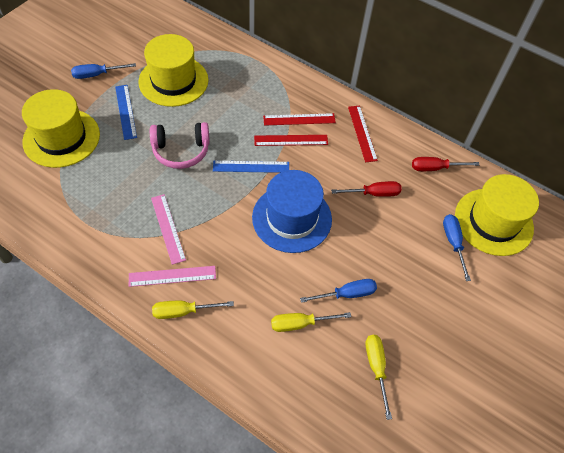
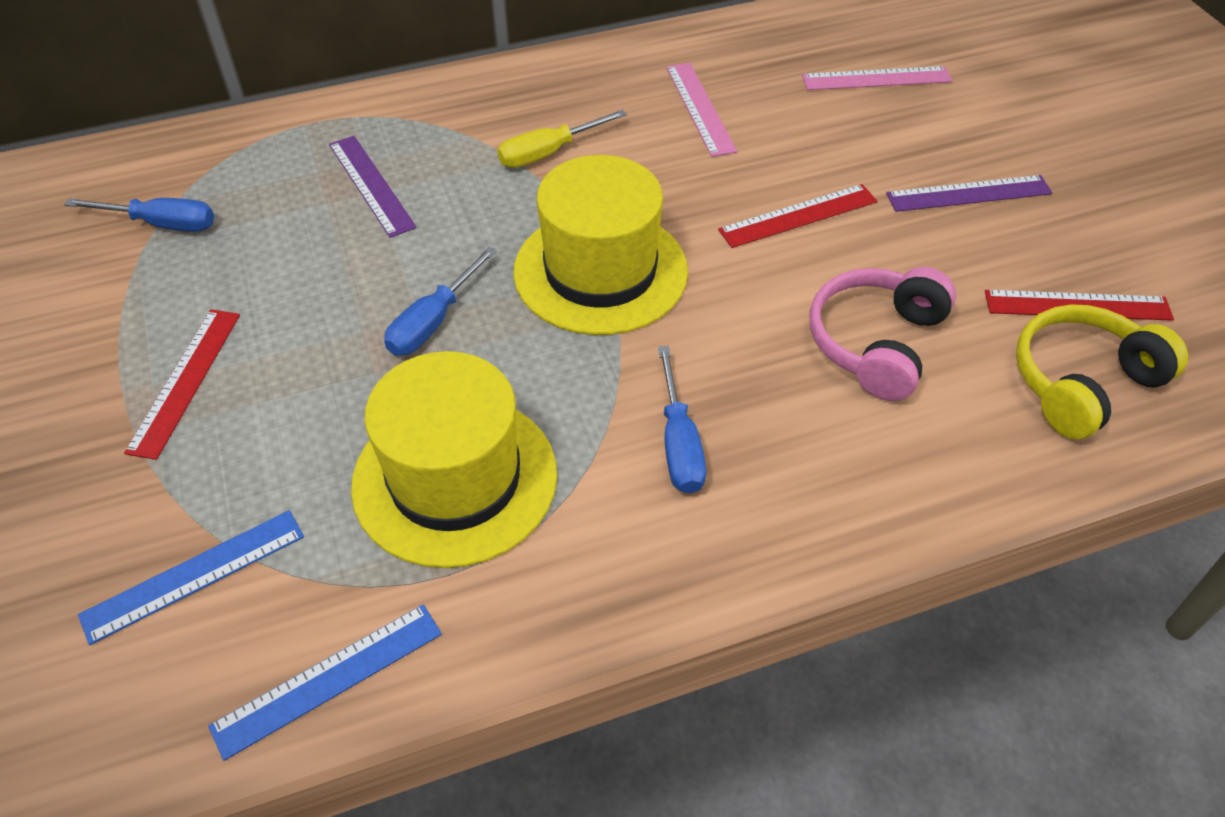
blue hat: 1 -> 0
purple ruler: 0 -> 2
red screwdriver: 2 -> 0
yellow hat: 3 -> 2
yellow headphones: 0 -> 1
yellow screwdriver: 3 -> 1

